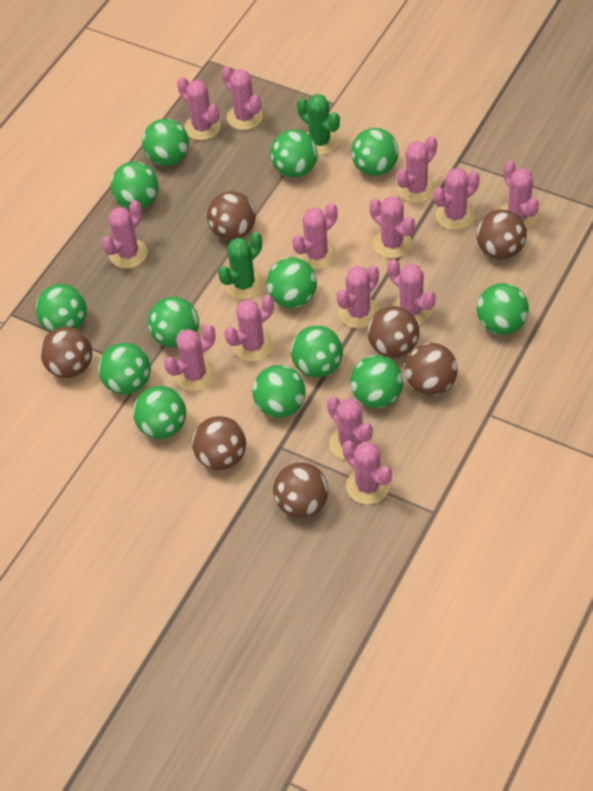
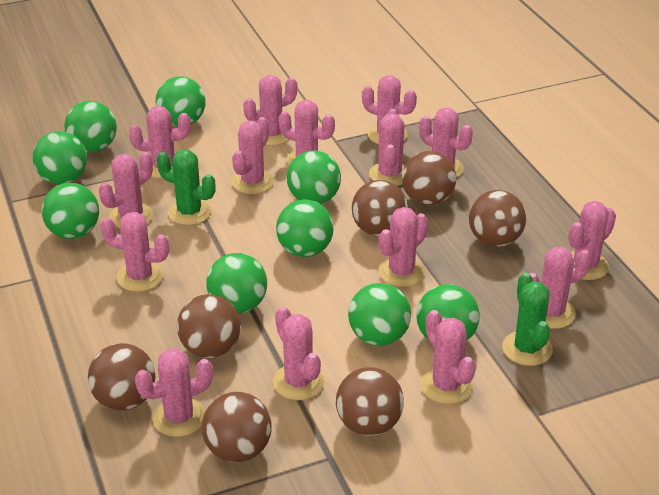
green ball: 13 -> 9
pink cactus: 14 -> 15

